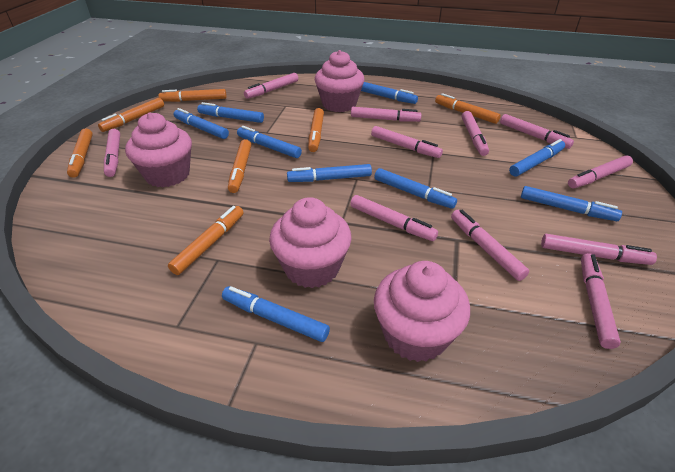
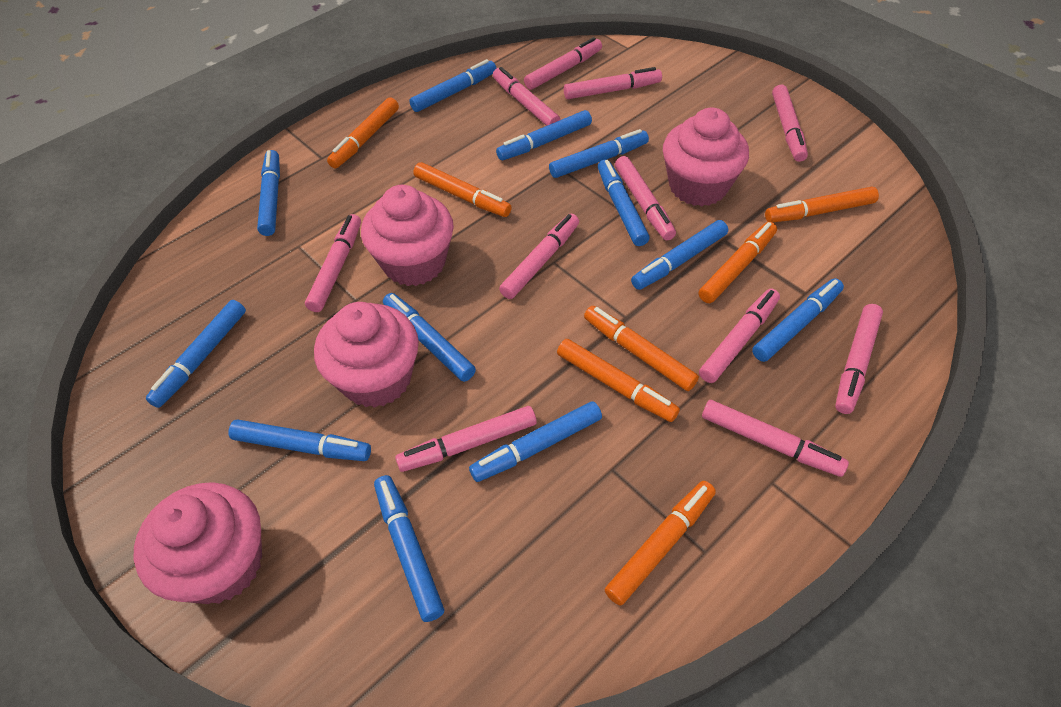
blue marker: 9 -> 12

